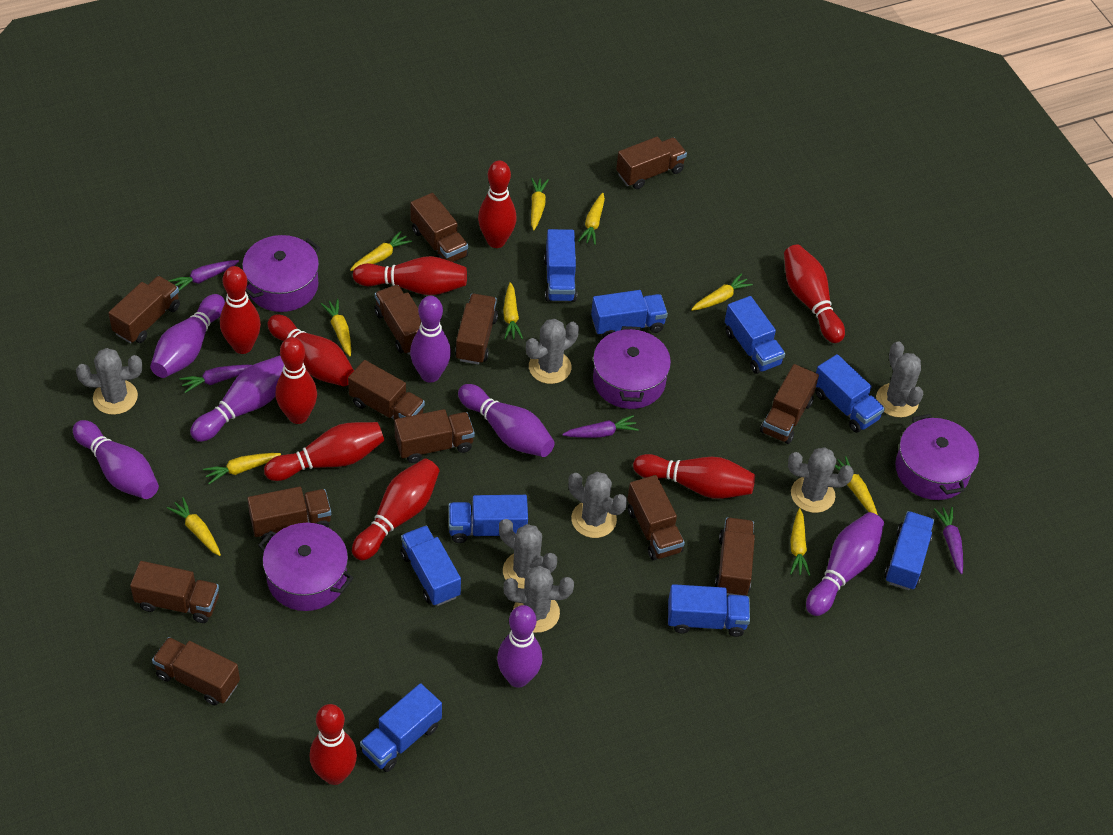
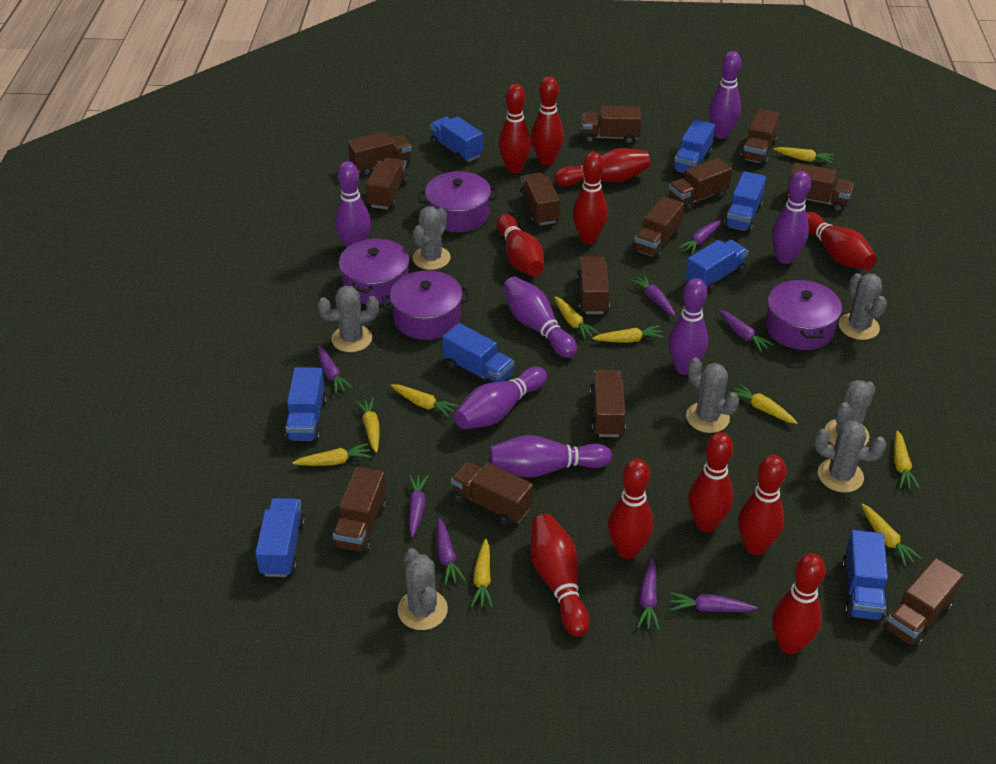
blue truck: 9 -> 8
purple carrot: 4 -> 8
red bowling pin: 10 -> 11

